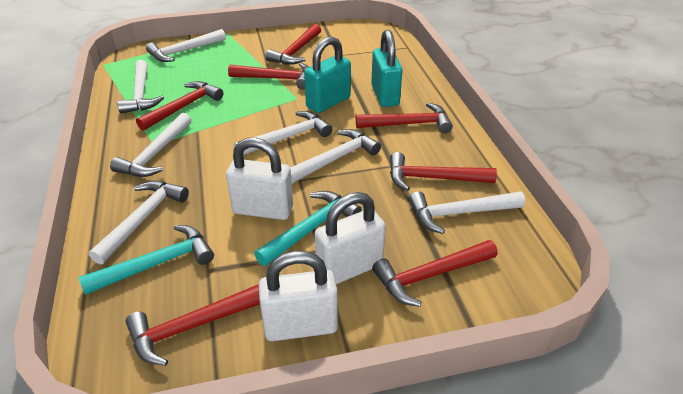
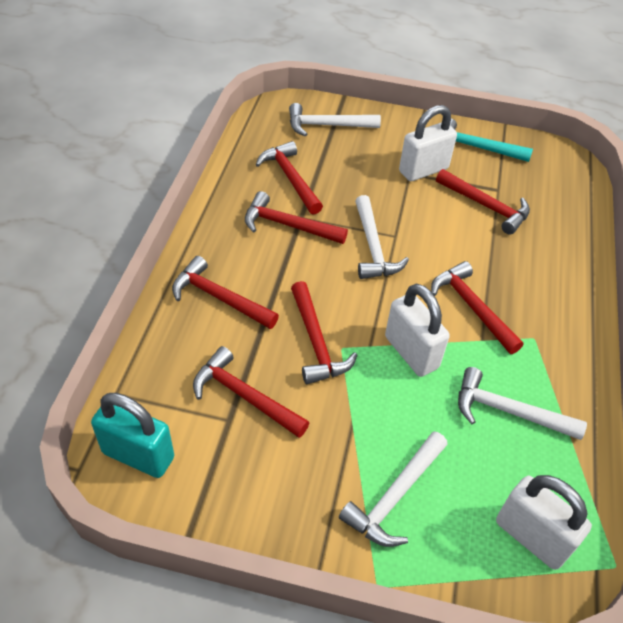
turquoise hammer: 2 -> 1
turquoise padlock: 2 -> 1
white hammer: 7 -> 4

